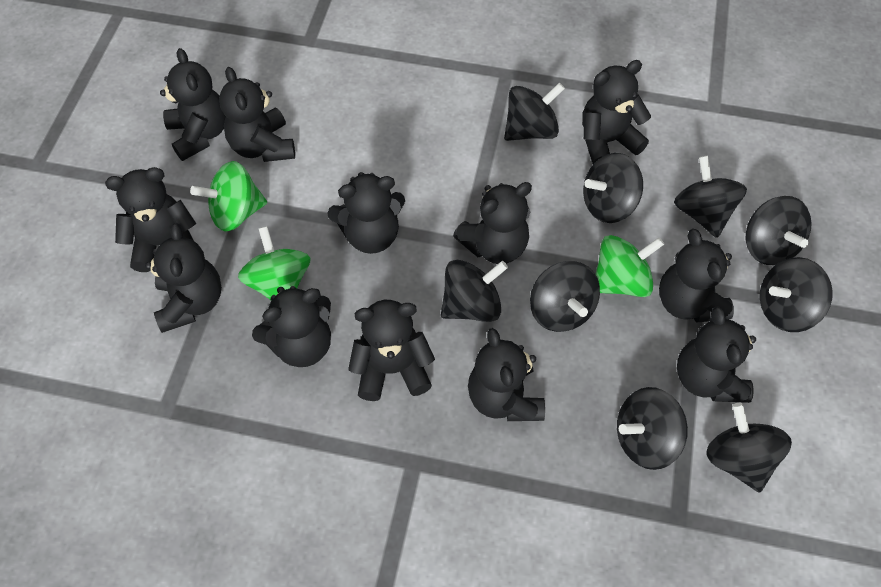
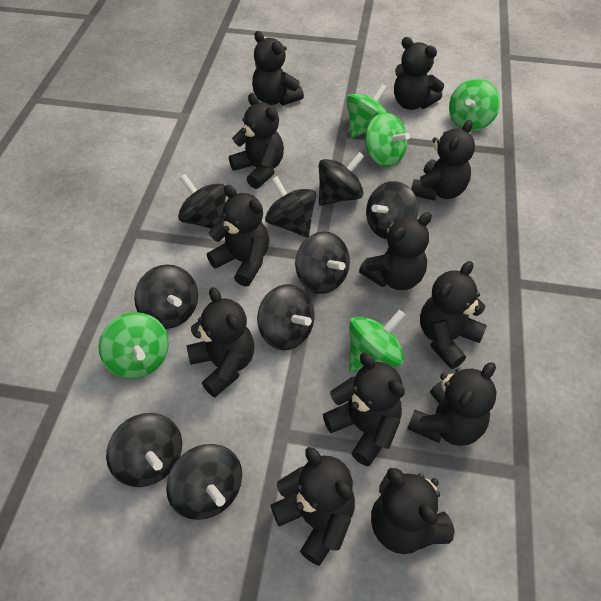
green spinning top: 3 -> 5

